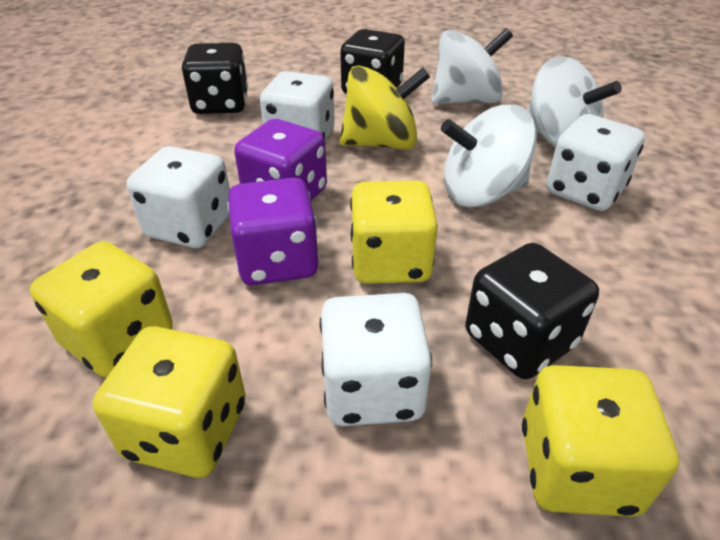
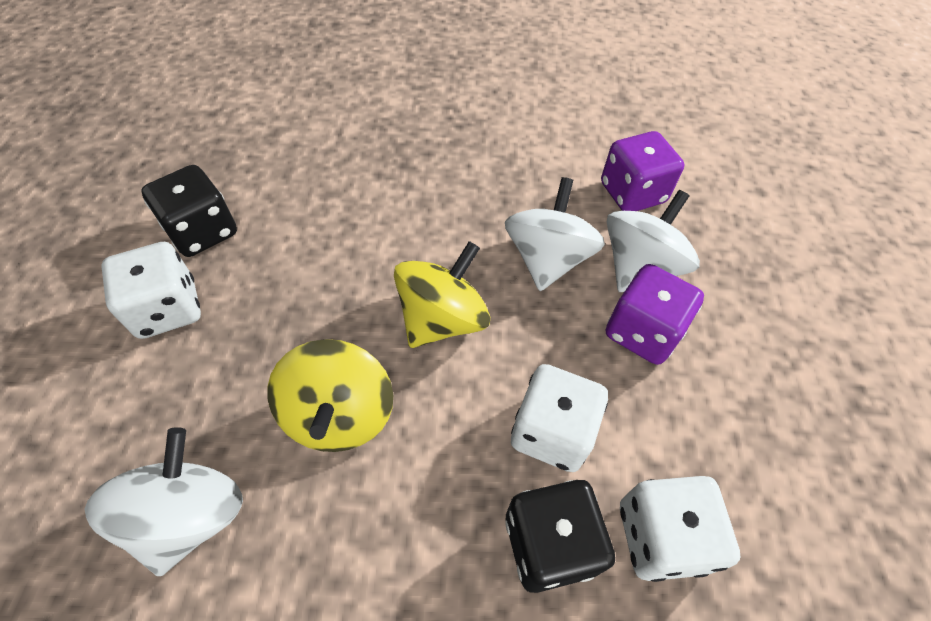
black dice: 3 -> 2
white dice: 4 -> 3
yellow dice: 4 -> 0
yellow spinning top: 1 -> 2

